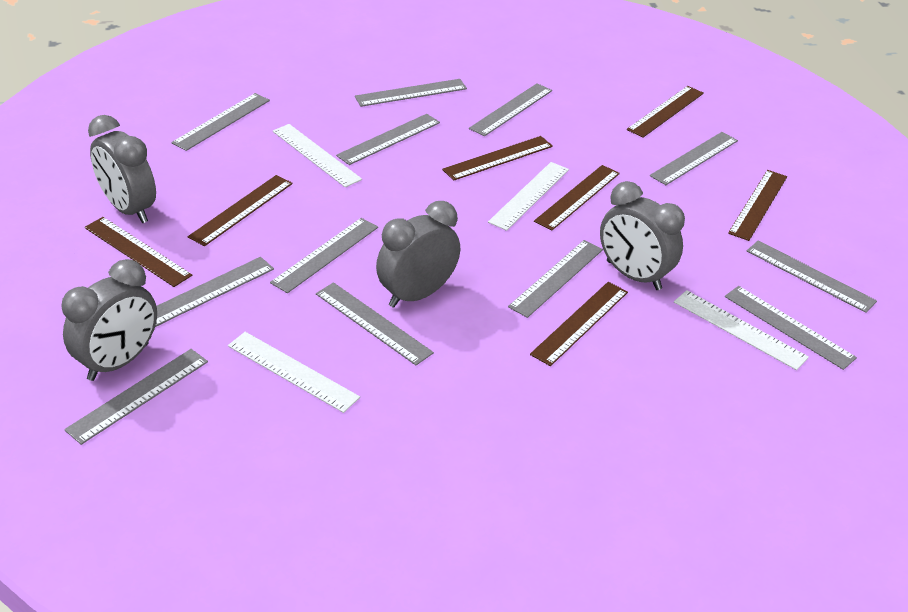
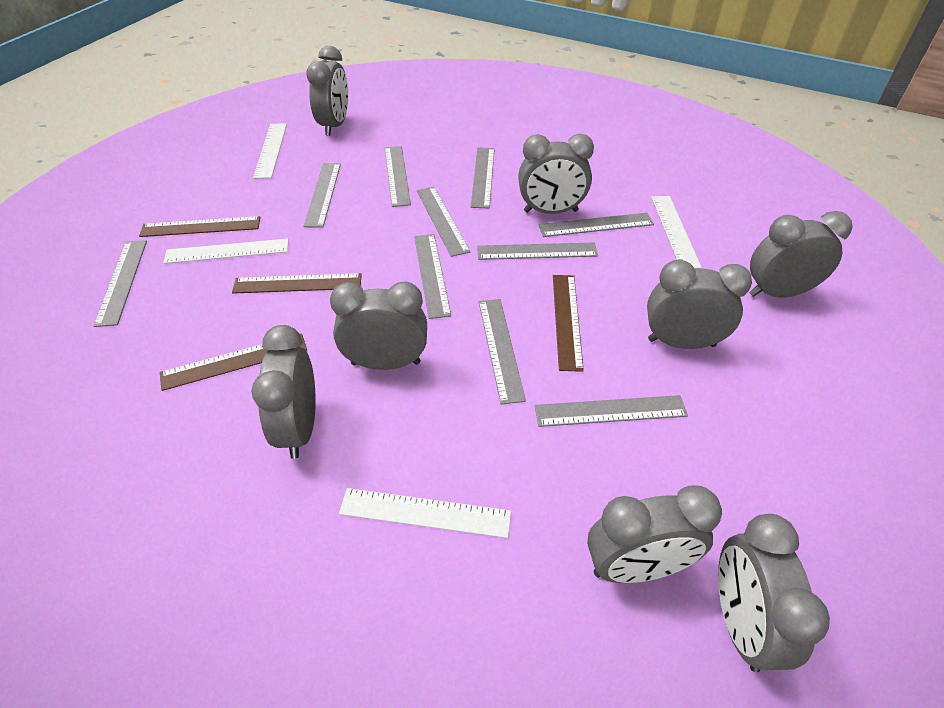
brown ruler: 7 -> 4
grey clock: 4 -> 8
grey ruler: 12 -> 10

